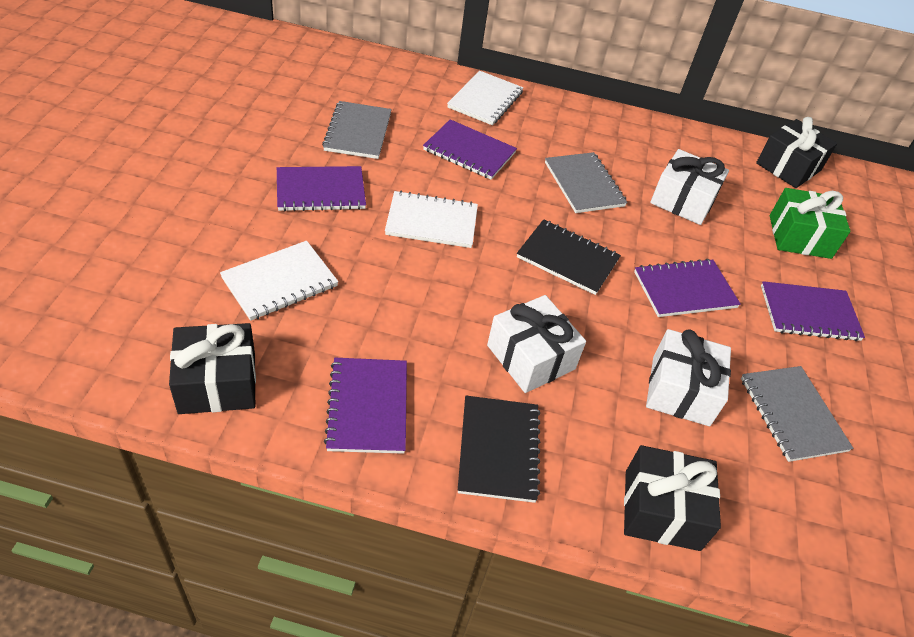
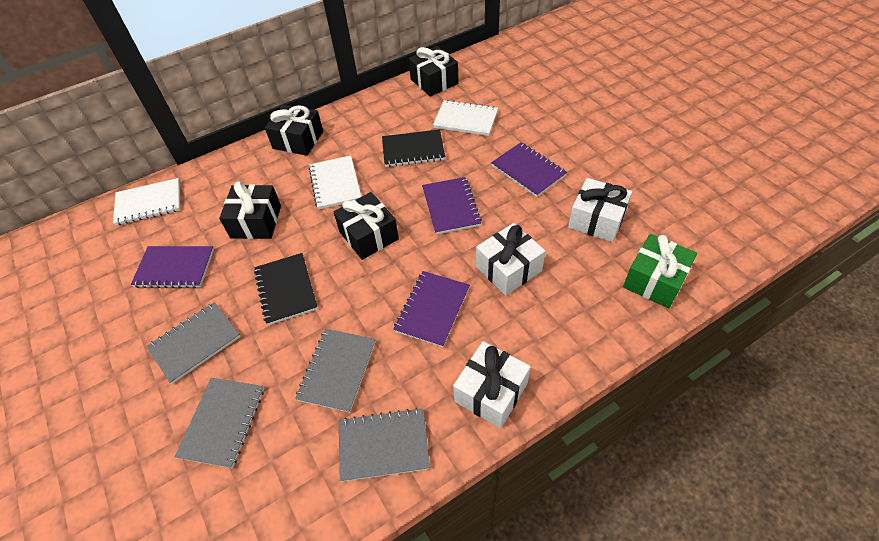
black gift: 3 -> 4
grey notebook: 3 -> 4
purple notebook: 5 -> 4

